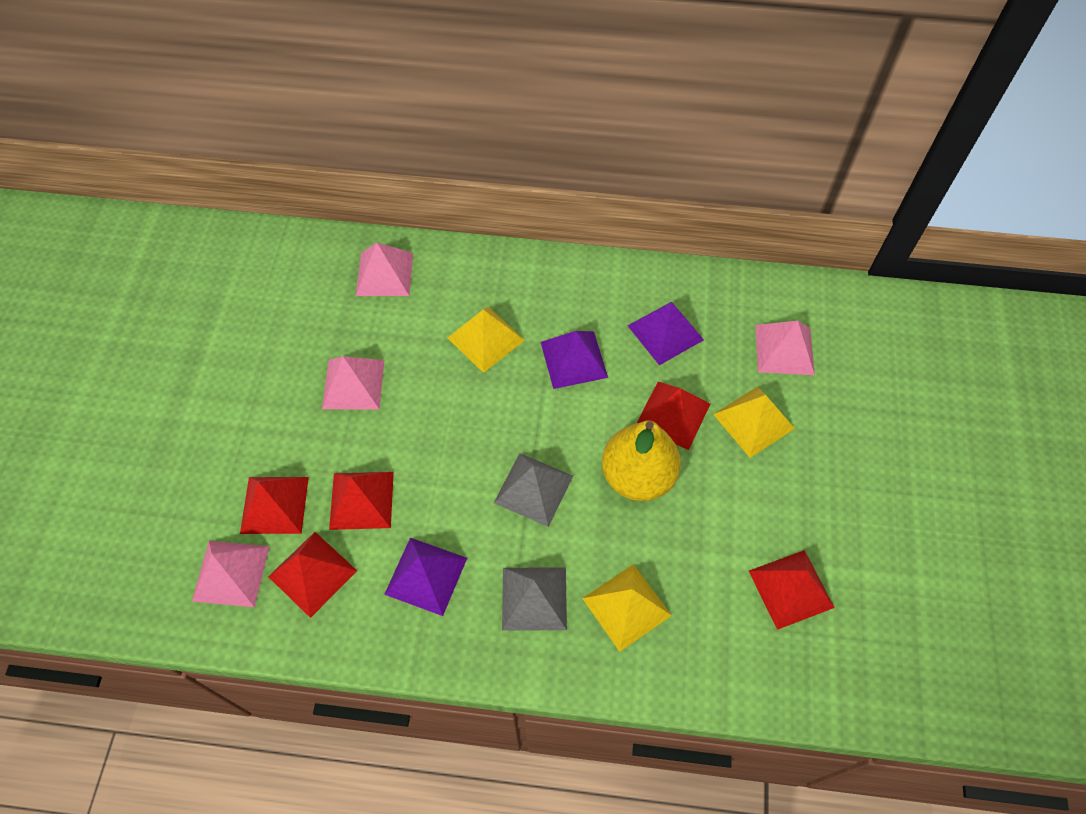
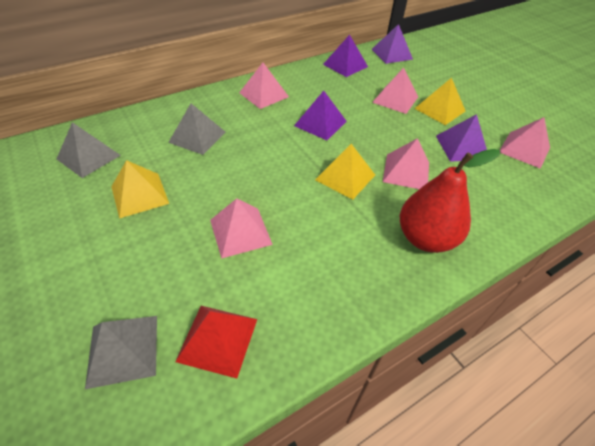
grey pyramid: 2 -> 3
pink pyramid: 4 -> 5
purple pyramid: 3 -> 4
red pear: 0 -> 1
red pyramid: 5 -> 1
yellow pear: 1 -> 0

